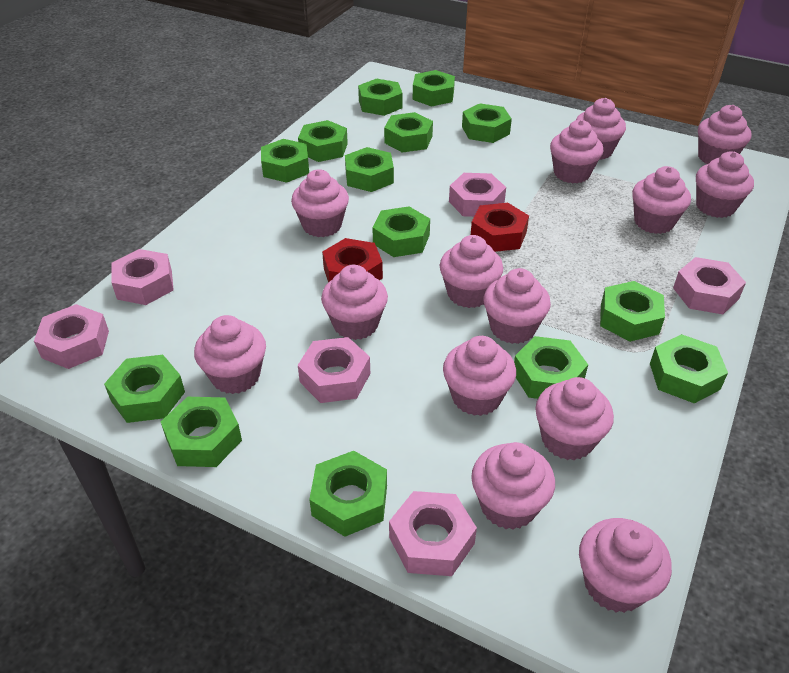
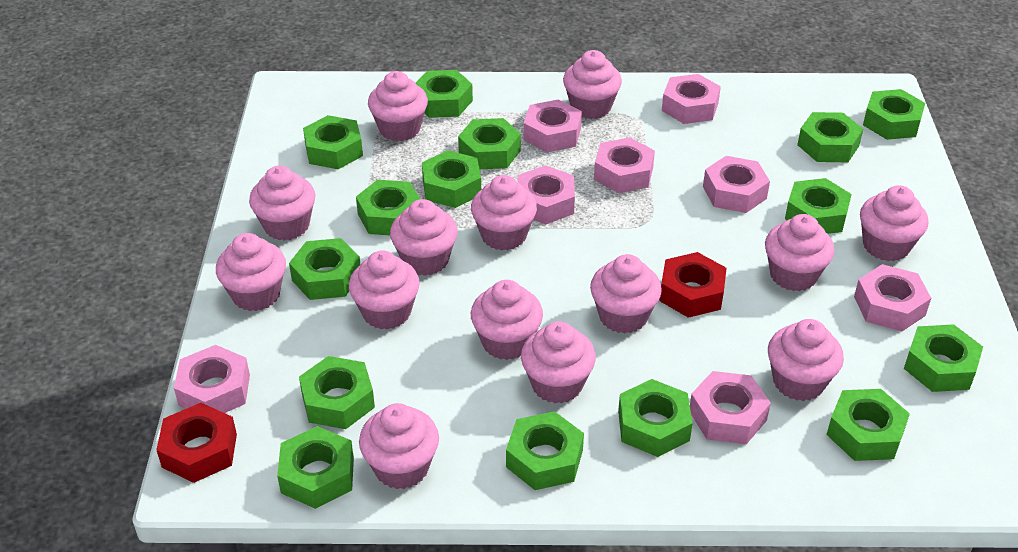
green nut: 14 -> 15
pink nut: 6 -> 8

